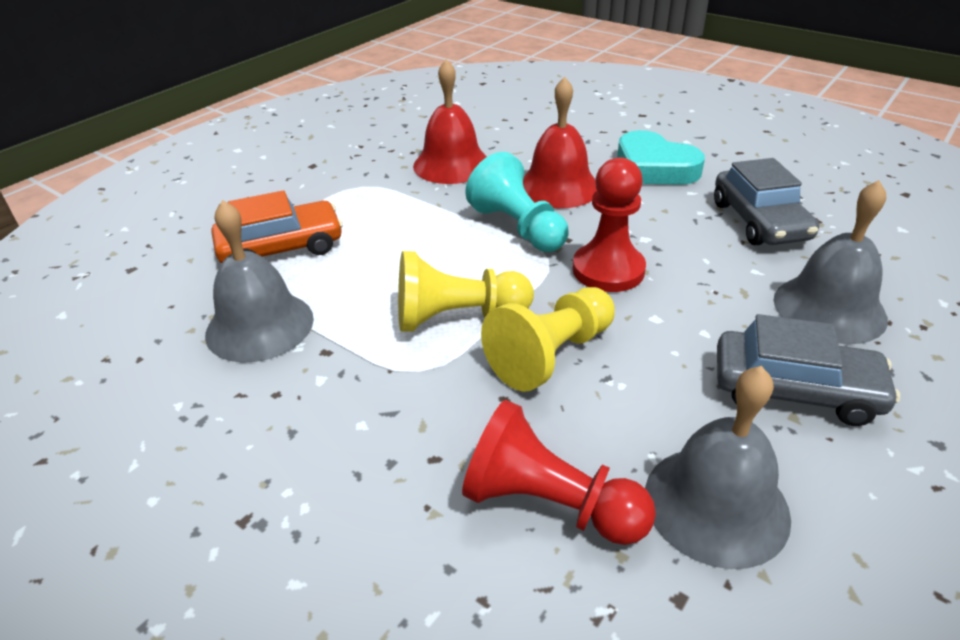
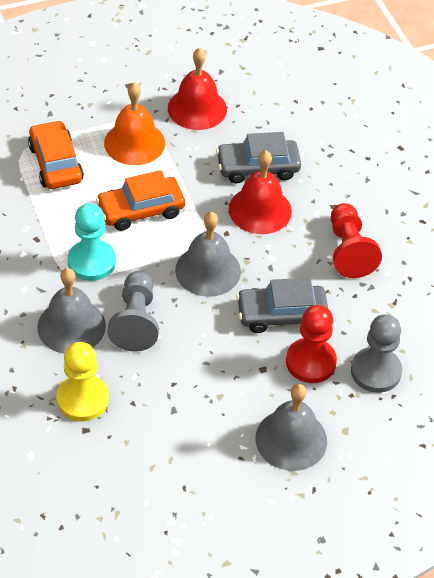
grey pawn: 0 -> 2
orange bell: 0 -> 1
orange car: 1 -> 2
turquoise heart: 1 -> 0
yellow pawn: 2 -> 1

